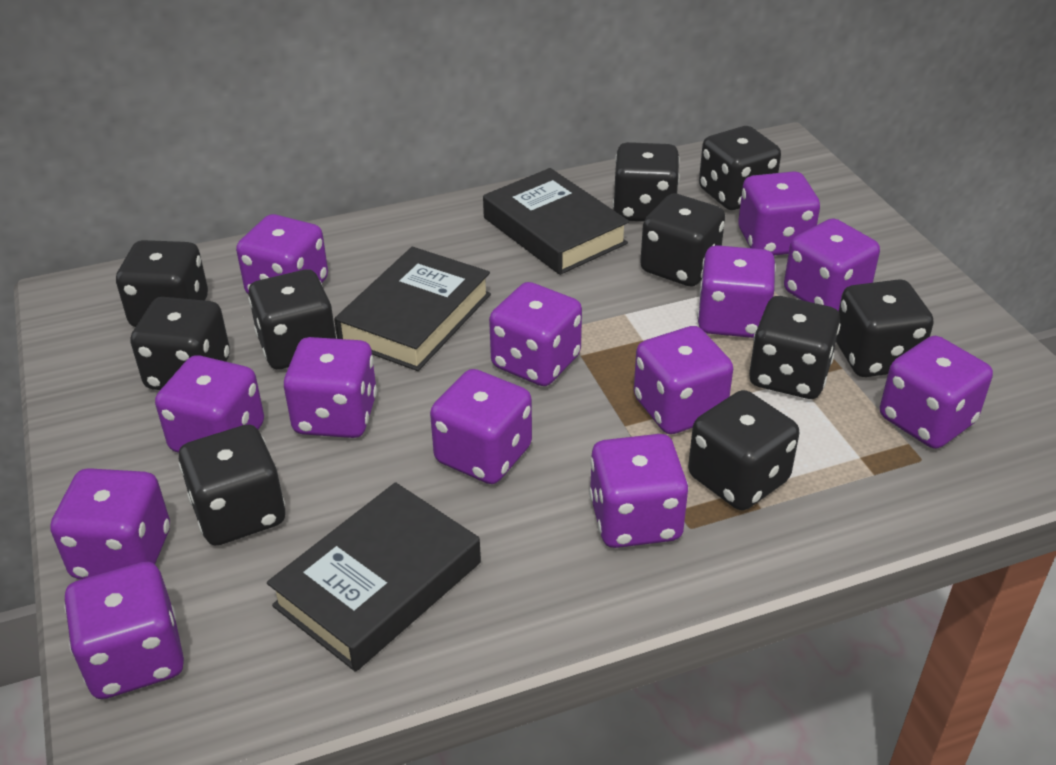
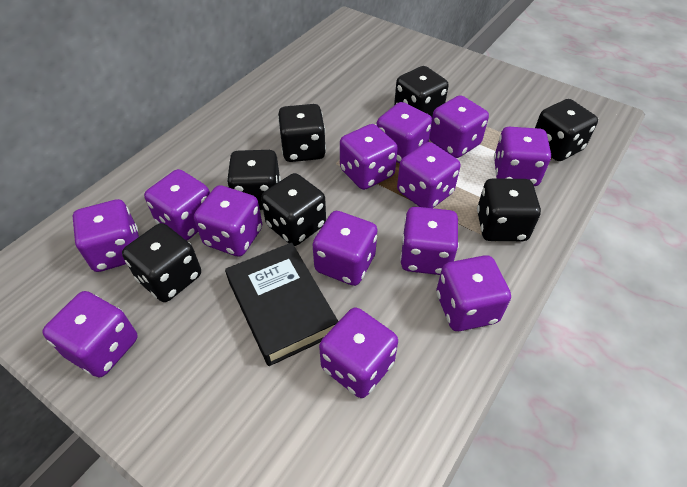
black book: 3 -> 1
black dice: 10 -> 7

